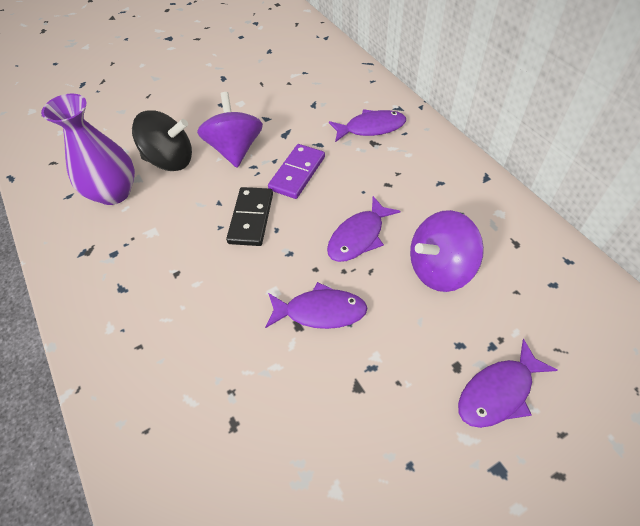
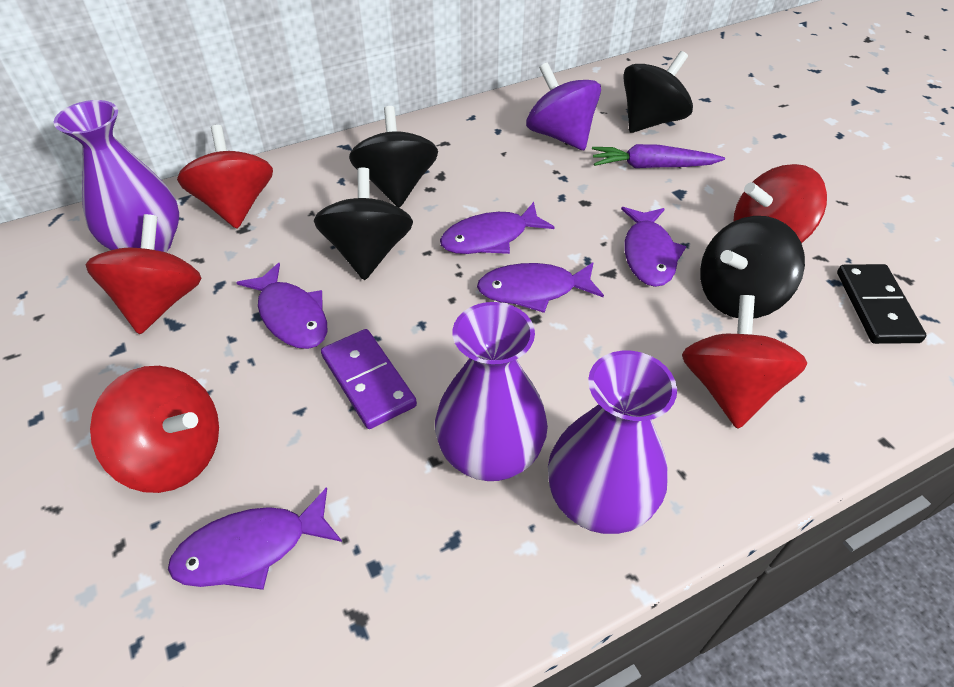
black spinning top: 1 -> 4
purple carrot: 0 -> 1
purple fish: 4 -> 5
purple spinning top: 2 -> 1
purple vase: 1 -> 3
red spinning top: 0 -> 5

